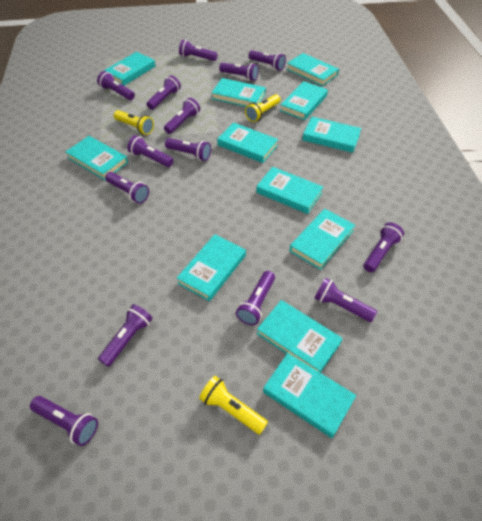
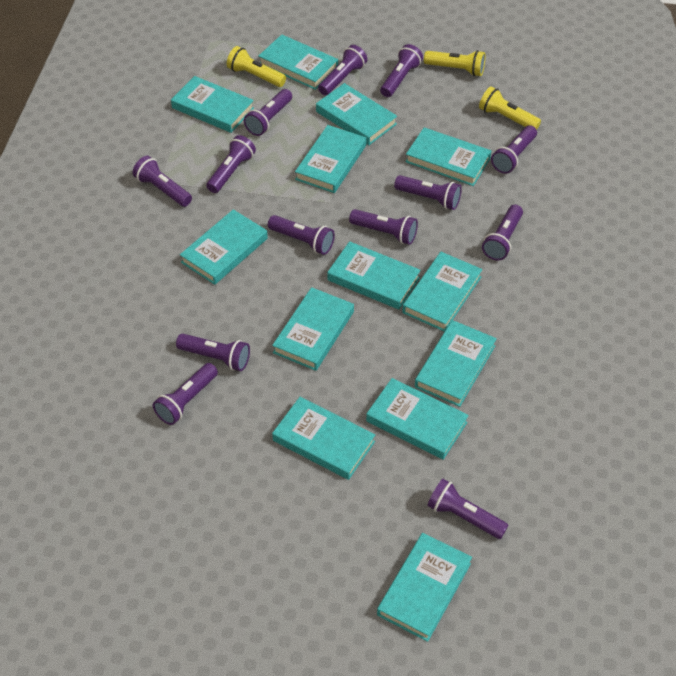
purple flashlight: 14 -> 13
turquoise book: 12 -> 13

